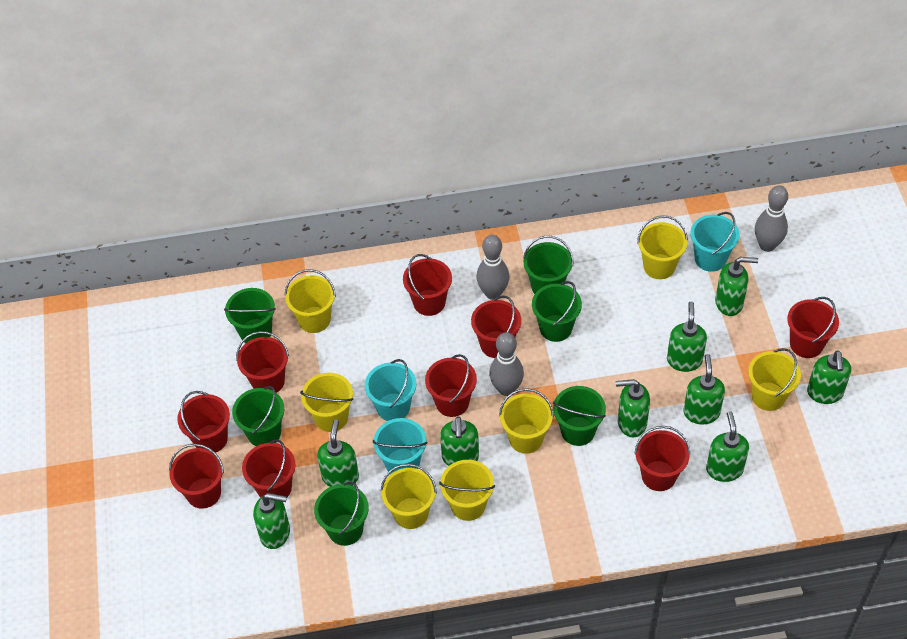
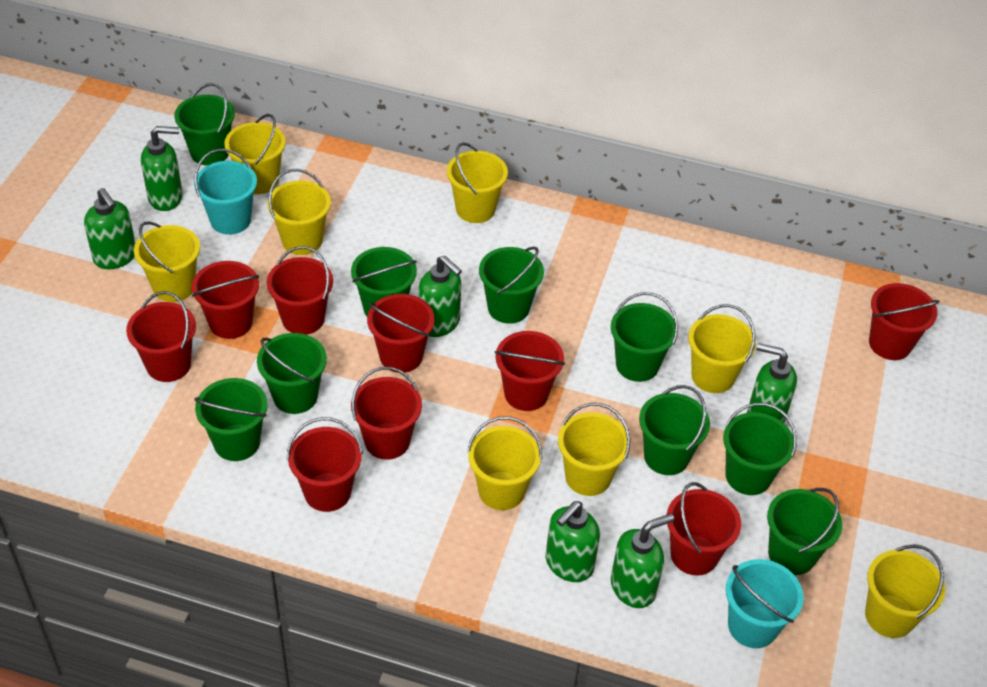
green bucket: 6 -> 9
green soap dispenser: 9 -> 6
grey bowling pin: 3 -> 0
turquoise bucket: 3 -> 2
yellow bucket: 7 -> 8

